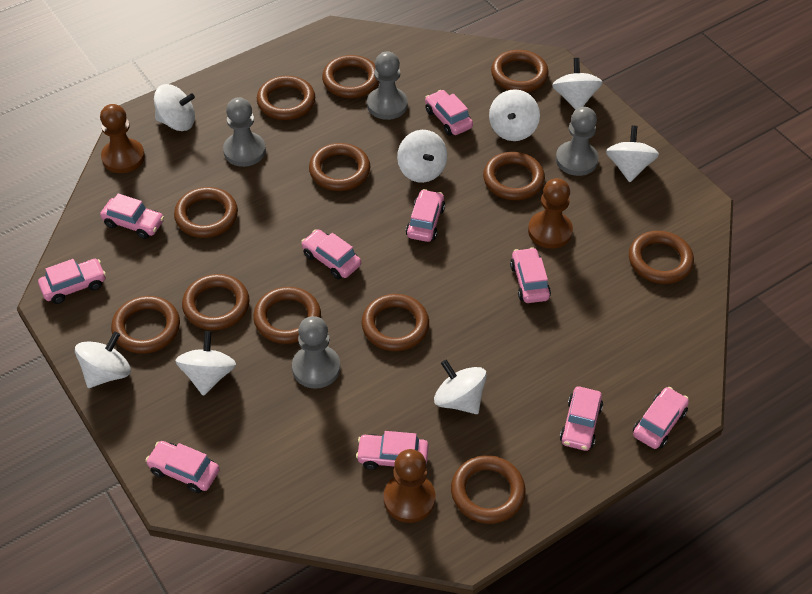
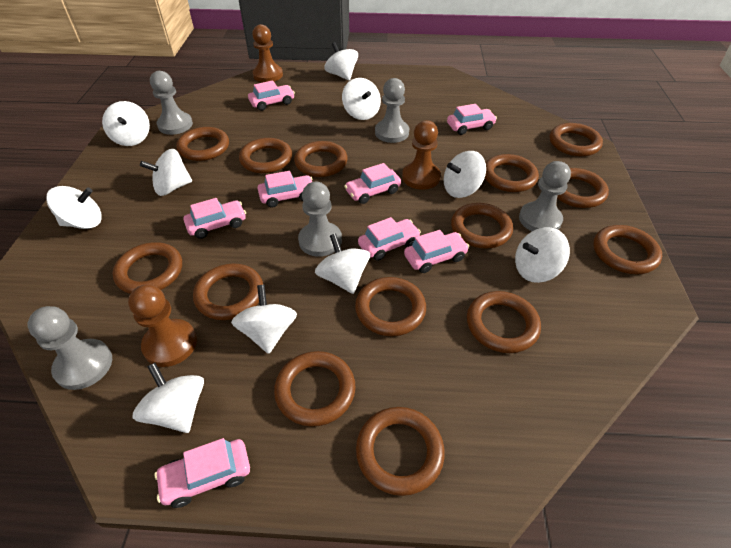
brown ring: 12 -> 14
grey pawn: 4 -> 5
pink car: 10 -> 8
white spinning top: 8 -> 10

